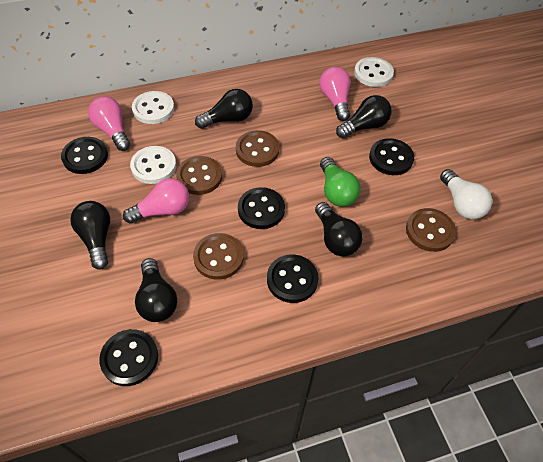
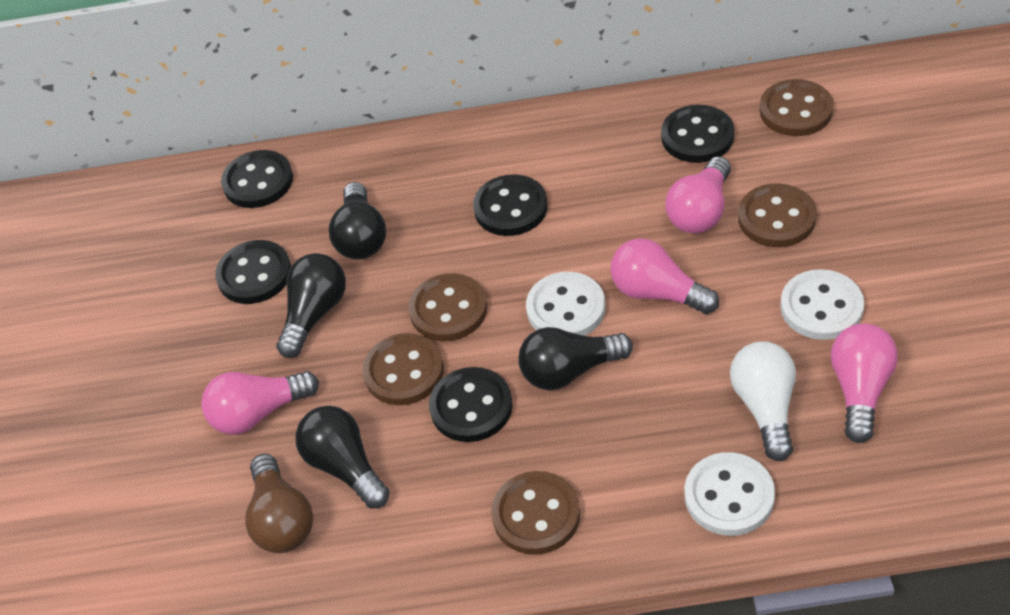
black light bulb: 5 -> 4
brown button: 4 -> 5
brown light bulb: 0 -> 1
green light bulb: 1 -> 0
pink light bulb: 3 -> 4

